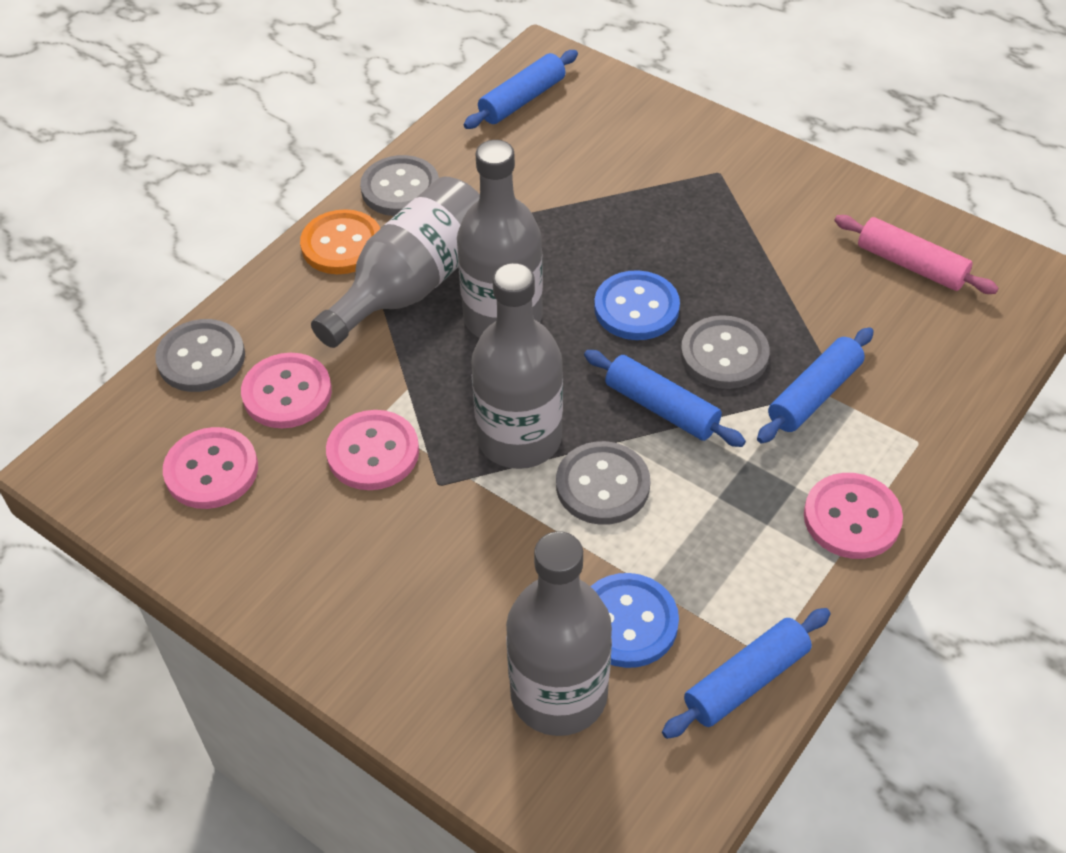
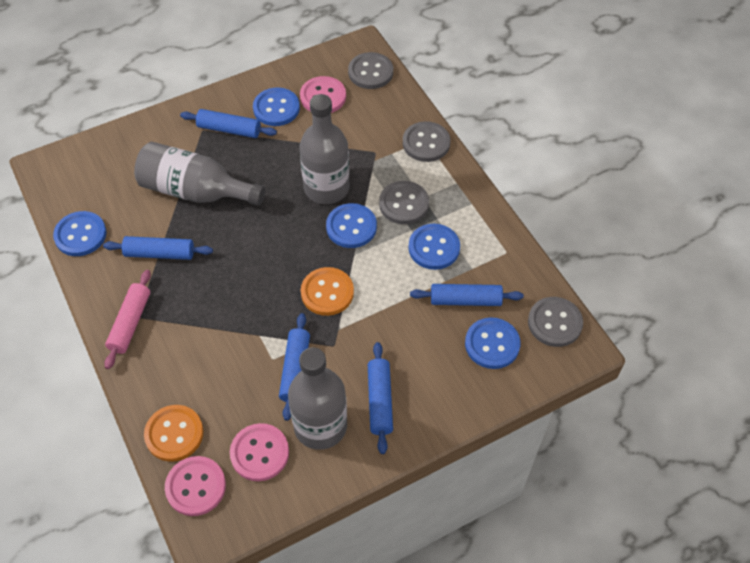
blue button: 2 -> 5
blue rolling pin: 4 -> 5
grey bottle: 4 -> 3
orange button: 1 -> 2
pink button: 4 -> 3

